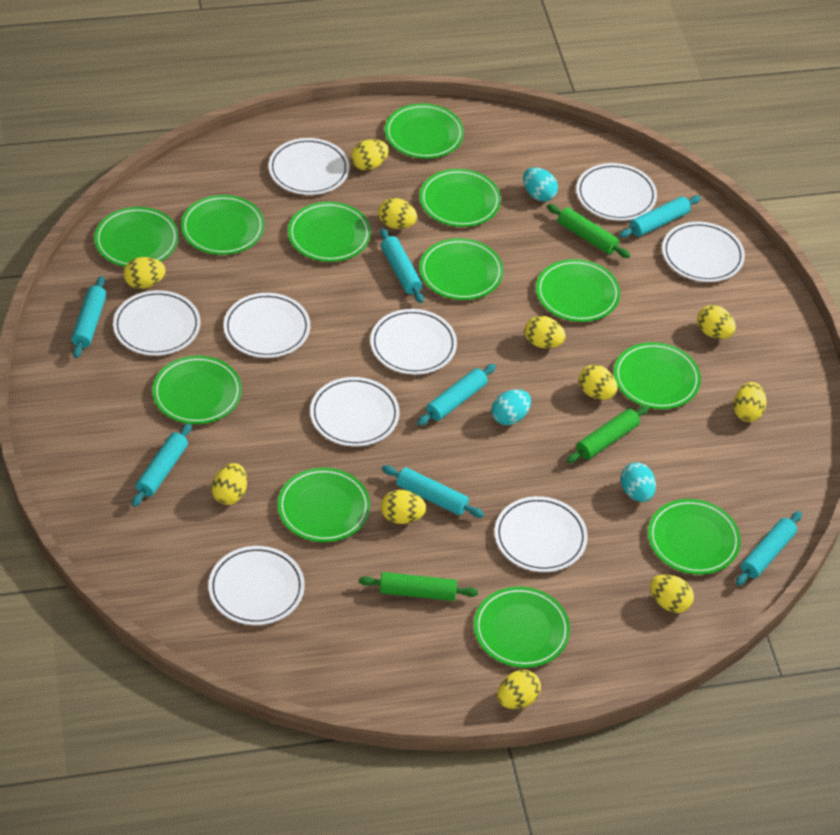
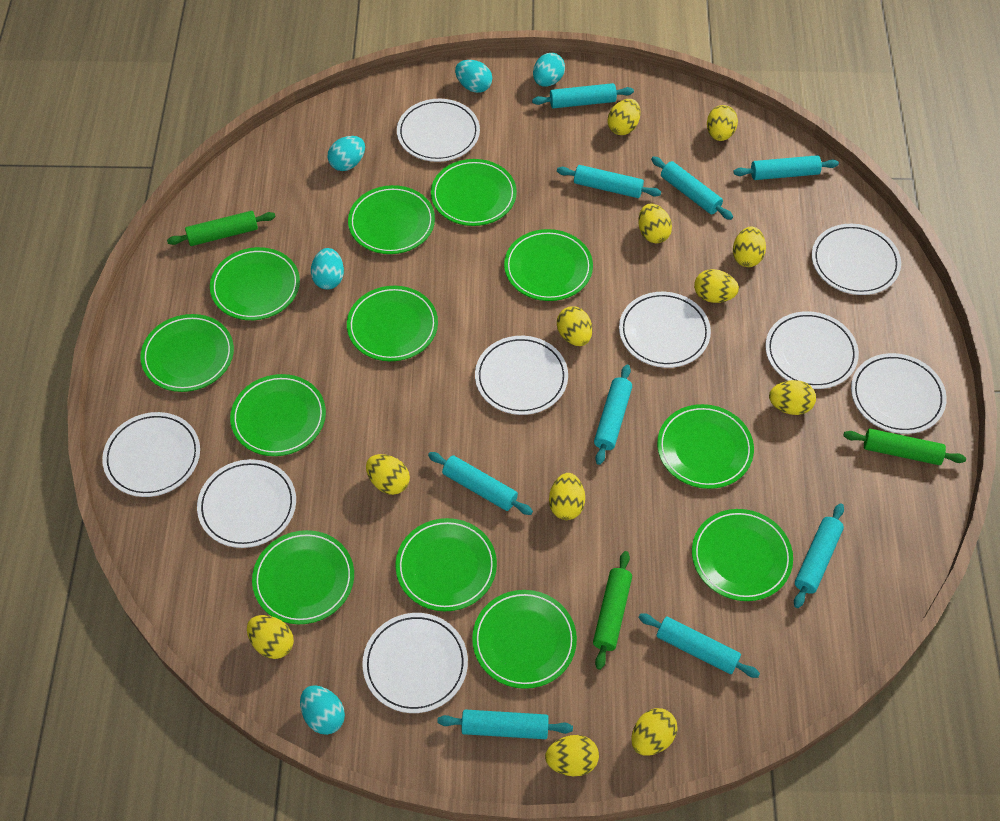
turquoise egg: 3 -> 5
turquoise rolling pin: 7 -> 9
yellow egg: 11 -> 12

